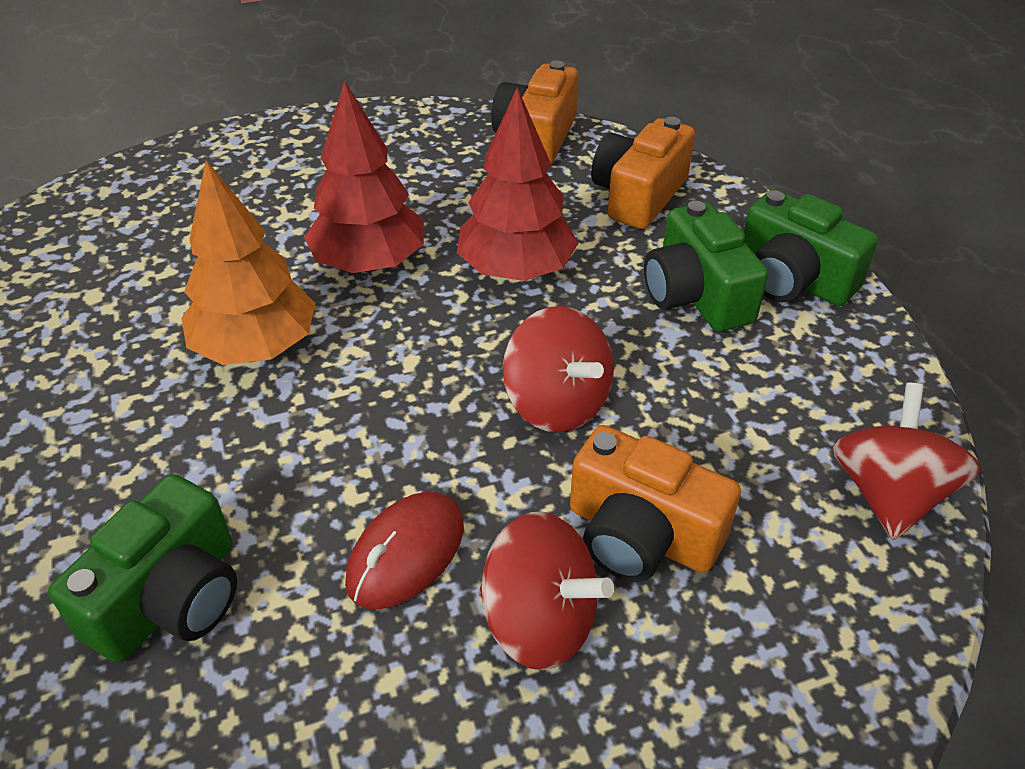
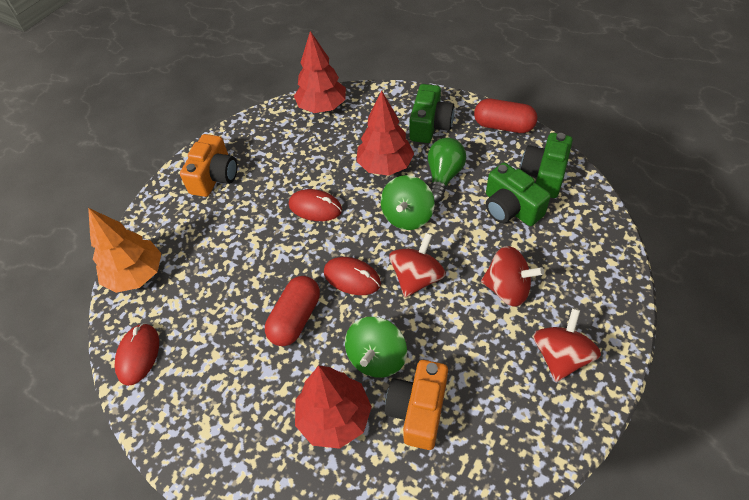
green light bulb: 0 -> 1
green spinning top: 0 -> 2
orange camera: 3 -> 2
red capsule: 0 -> 2
red mouse: 1 -> 3
red tree: 2 -> 3

